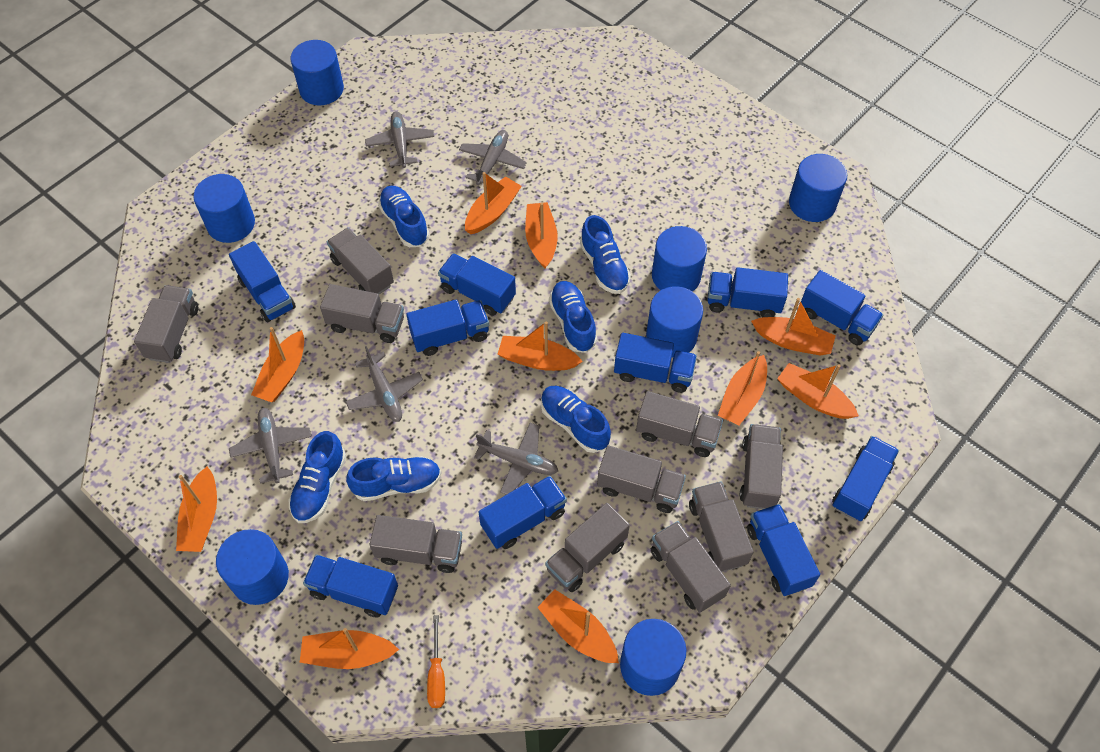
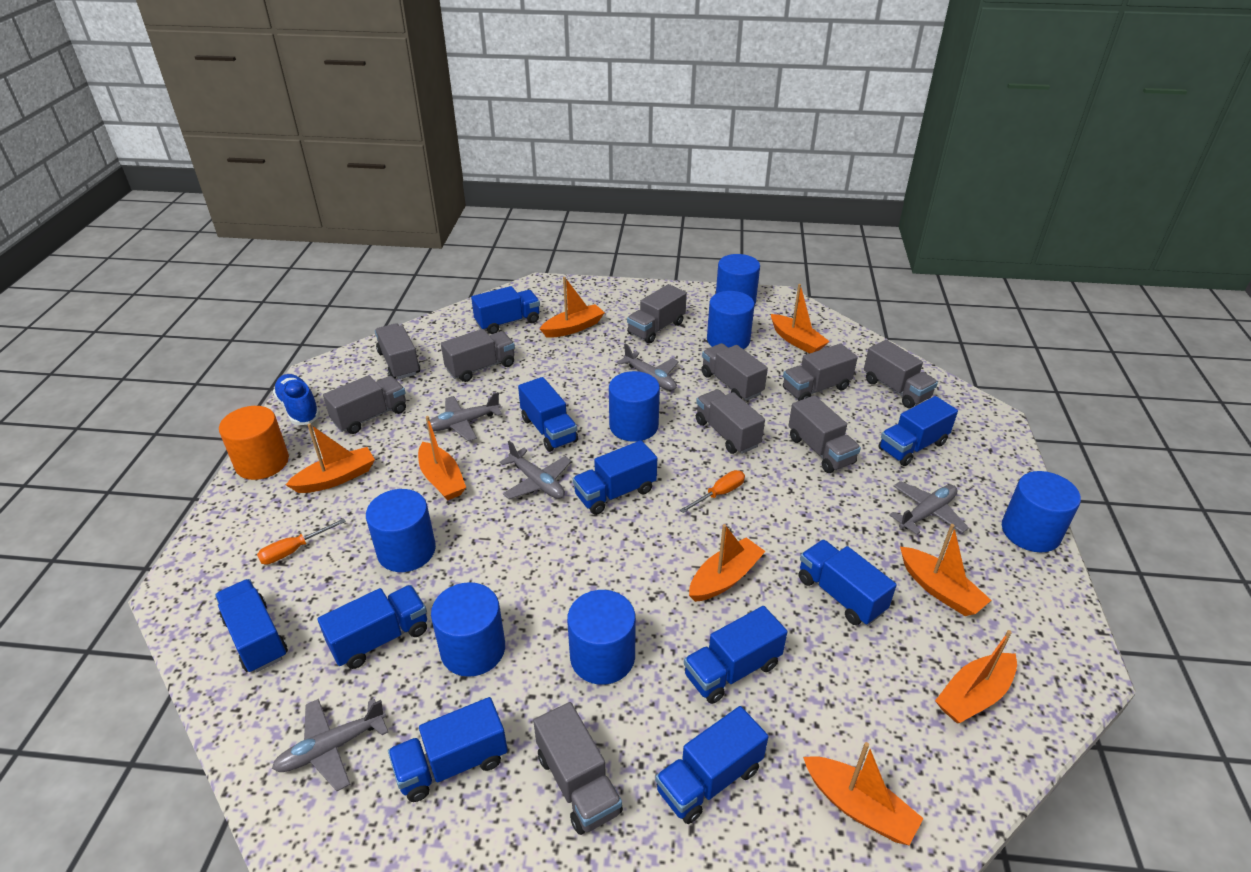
blue shoe: 6 -> 1
orange boat: 10 -> 8
orange cylinder: 0 -> 1
orange screwdriver: 1 -> 2

